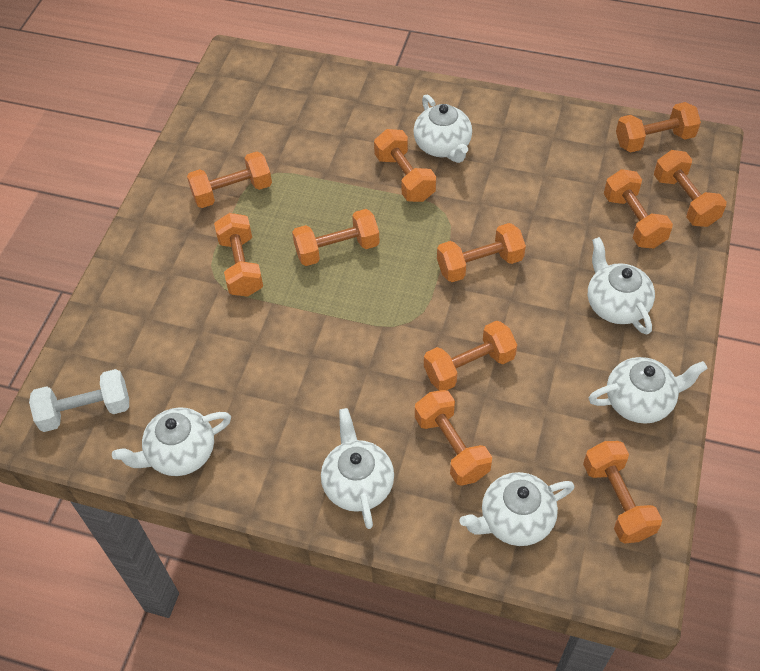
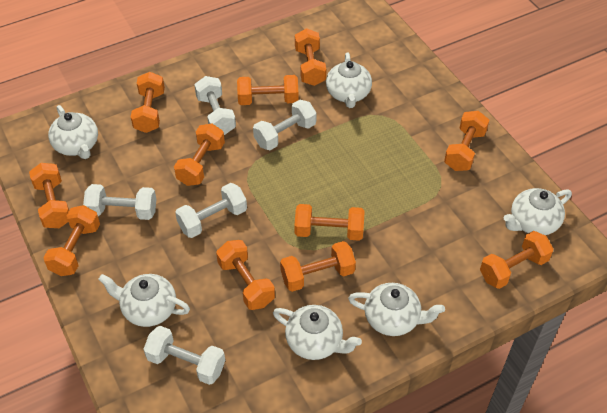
white dumbbell: 1 -> 5

